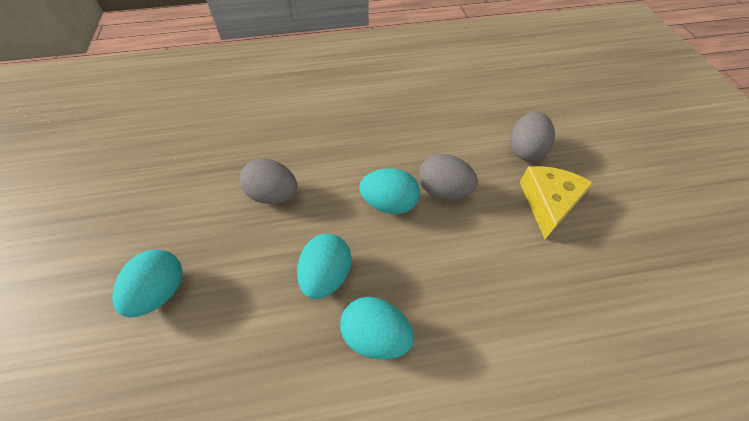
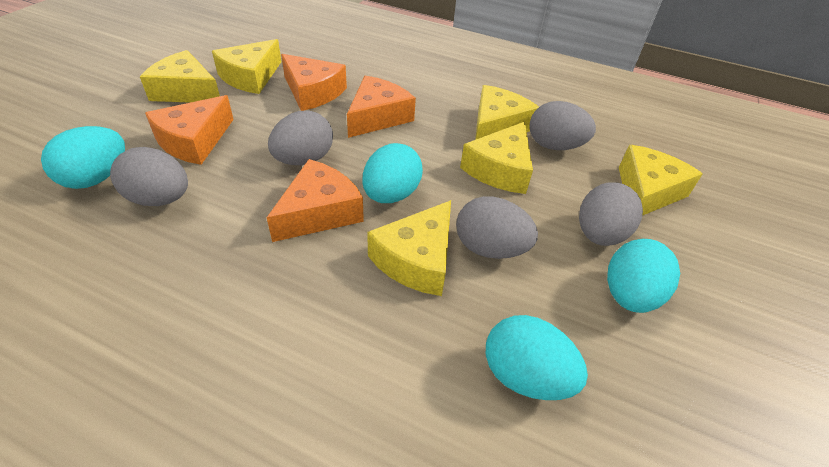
grey egg: 3 -> 5
orange cheese: 0 -> 4
yellow cheese: 1 -> 6

